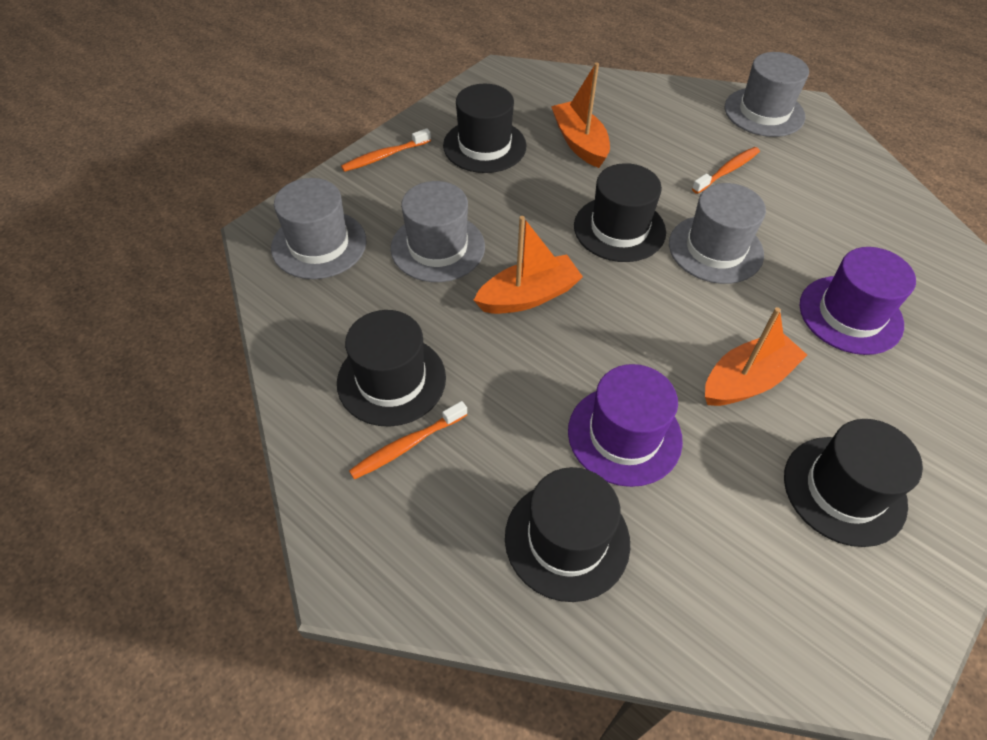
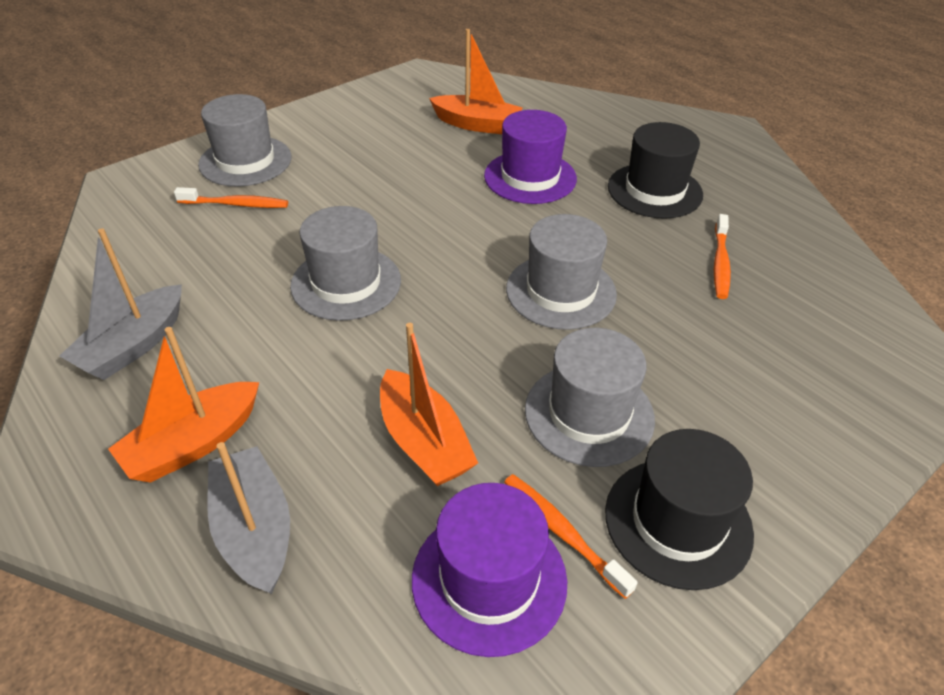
black hat: 5 -> 2
grey boat: 0 -> 2

